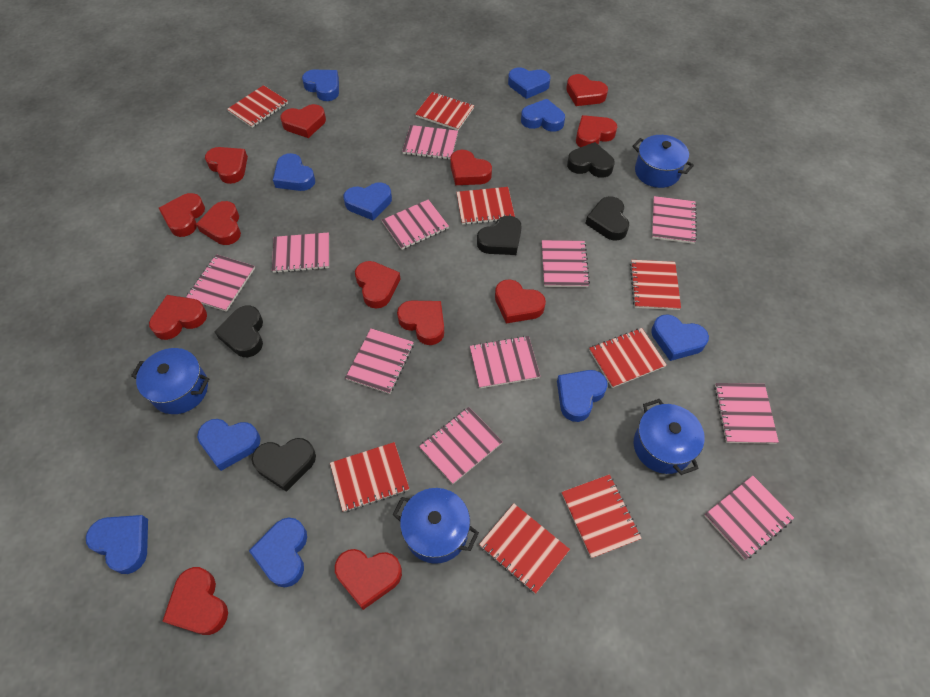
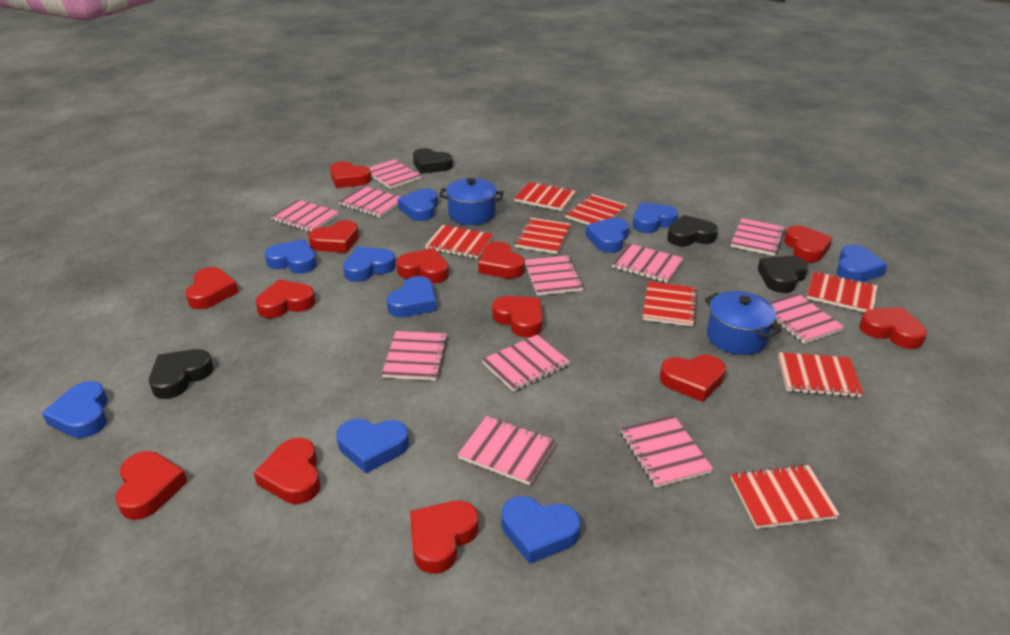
black heart: 5 -> 4
blue pot: 4 -> 2

